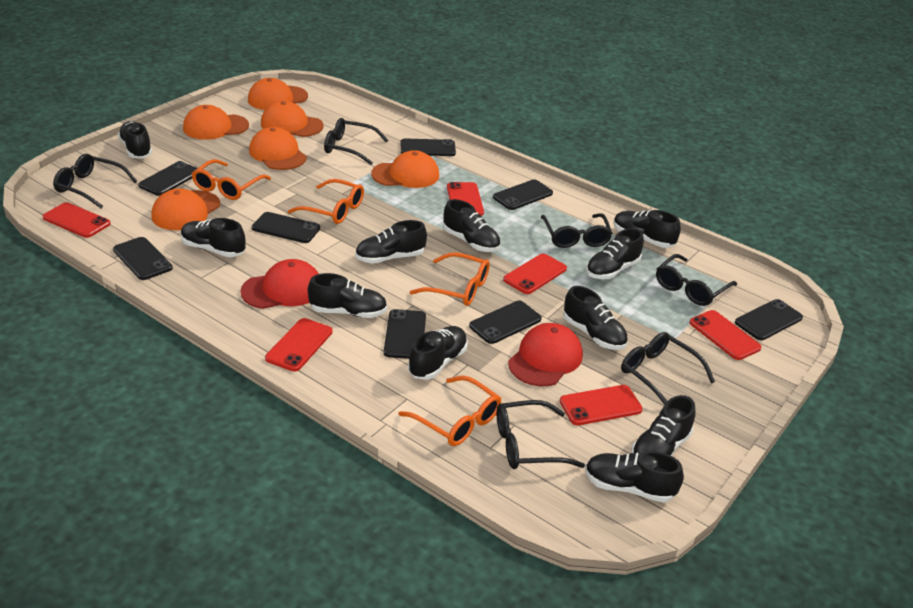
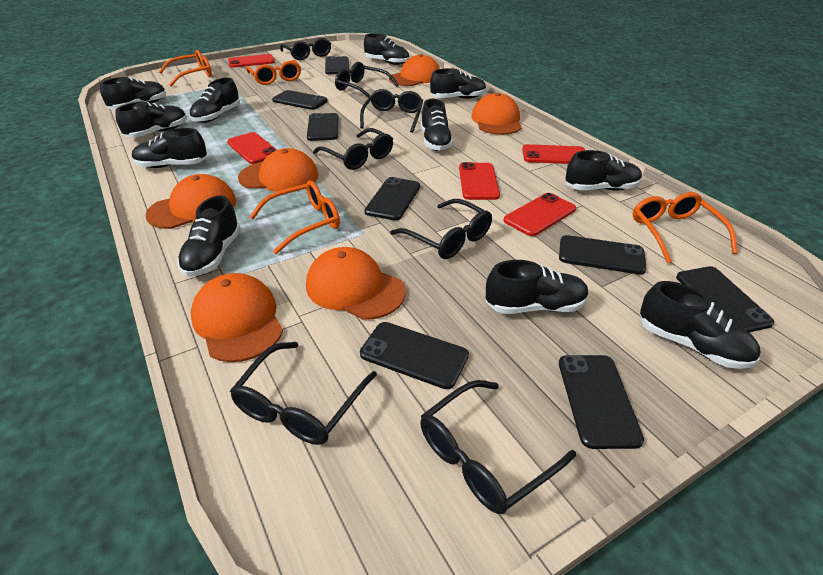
black glasses: 6 -> 7
red cap: 2 -> 0
red phone: 6 -> 5

